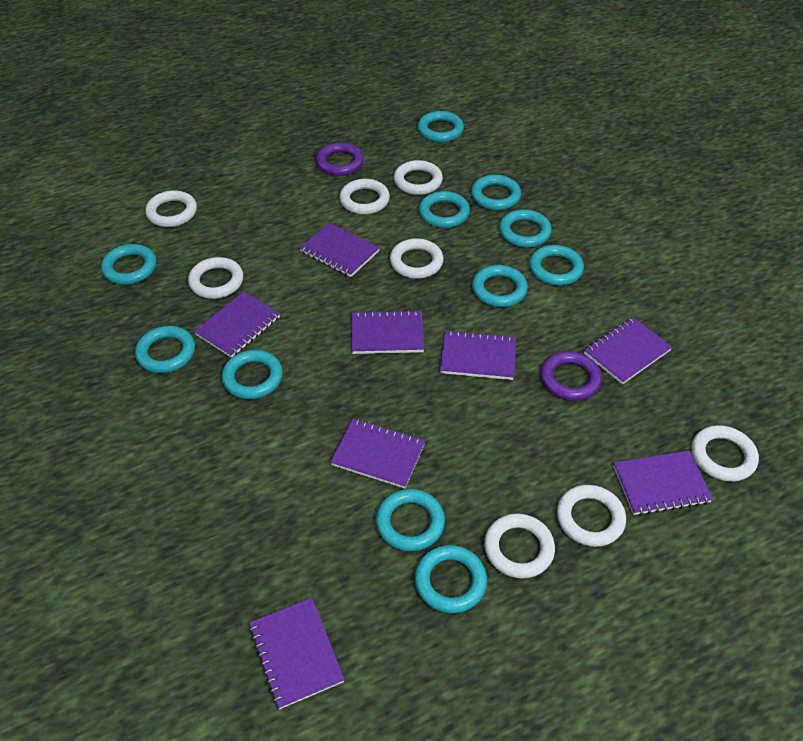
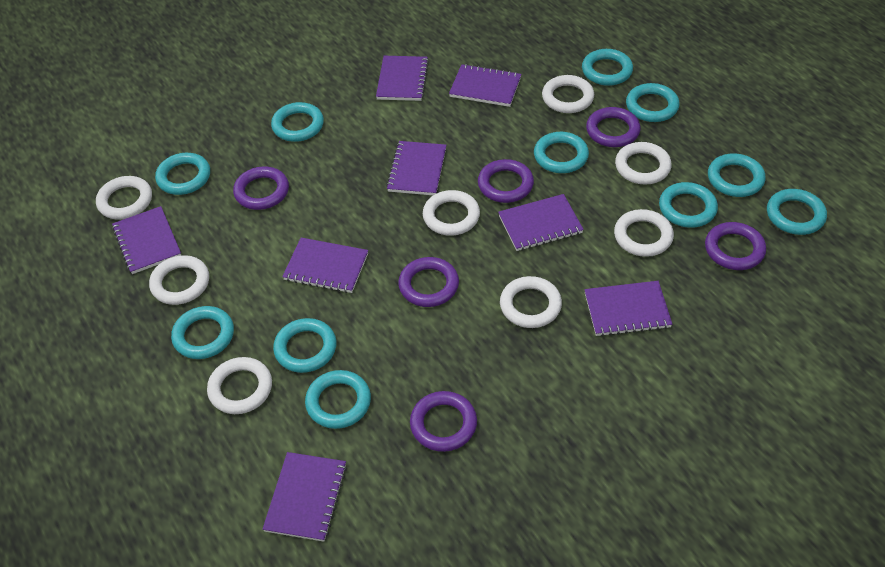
purple ring: 2 -> 6

